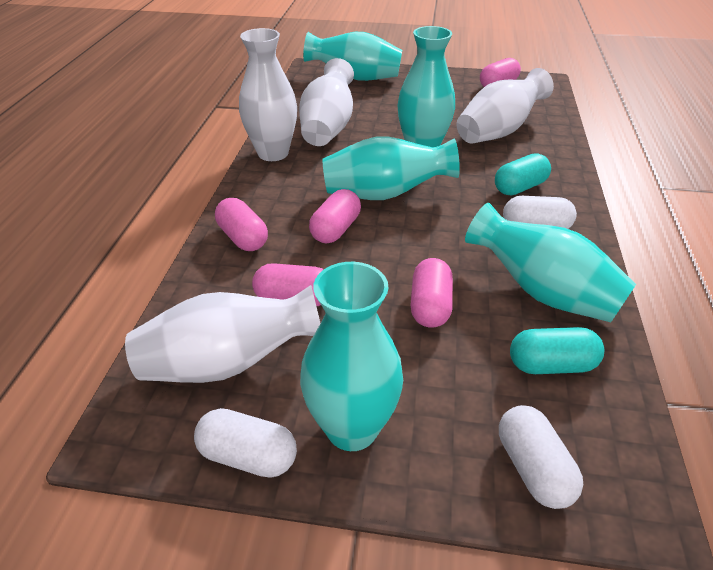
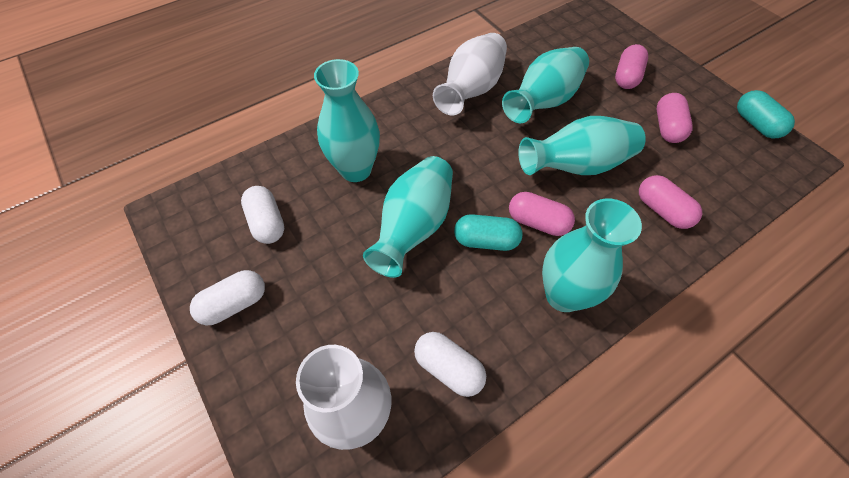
pink capsule: 5 -> 4
white vase: 4 -> 2

